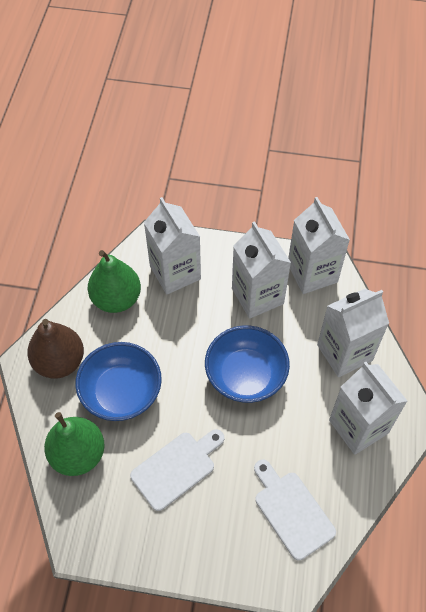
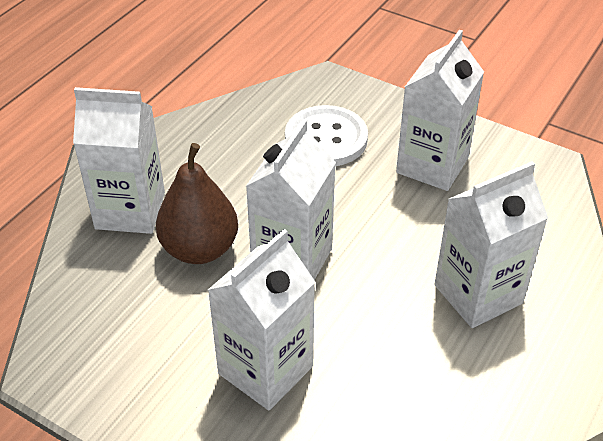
blue bowl: 2 -> 0
green pear: 2 -> 0
white button: 0 -> 1
white cutting board: 2 -> 0

